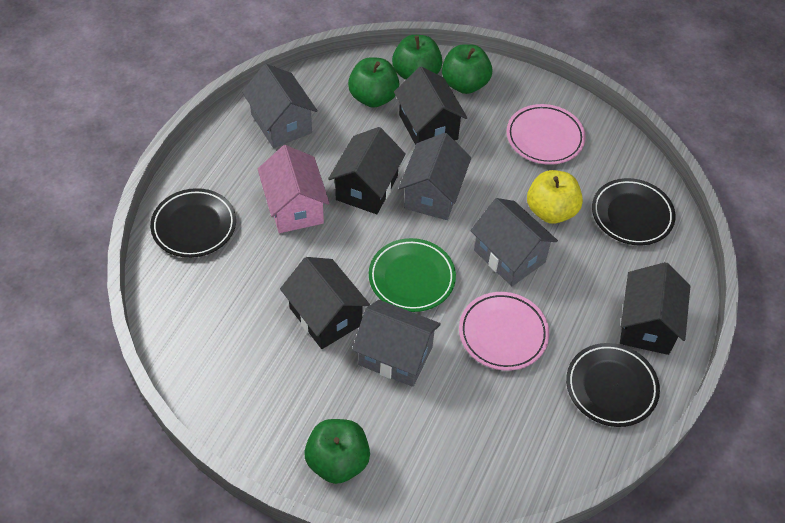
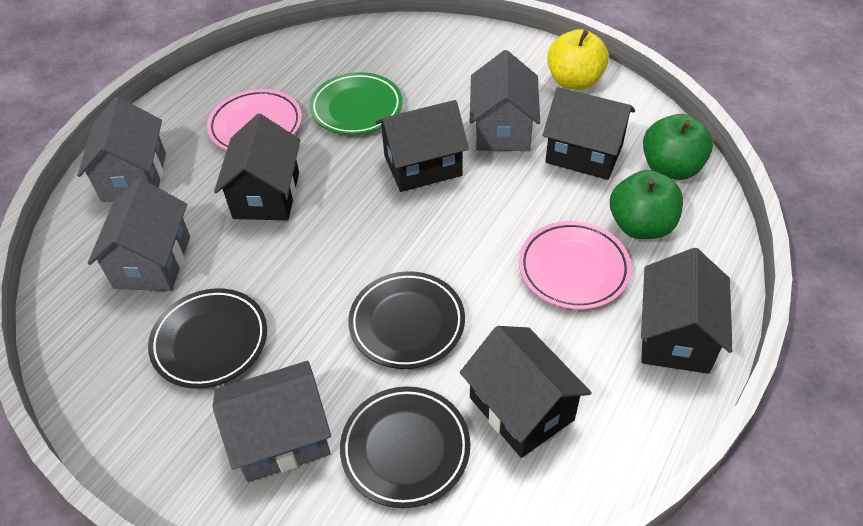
black house: 4 -> 5
green apple: 4 -> 2
pink house: 1 -> 0

